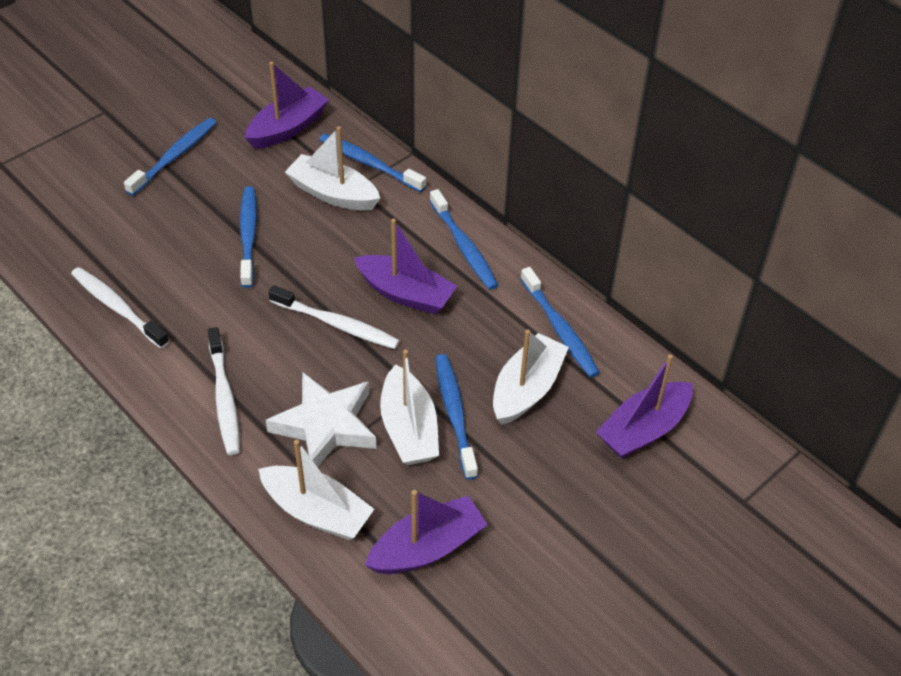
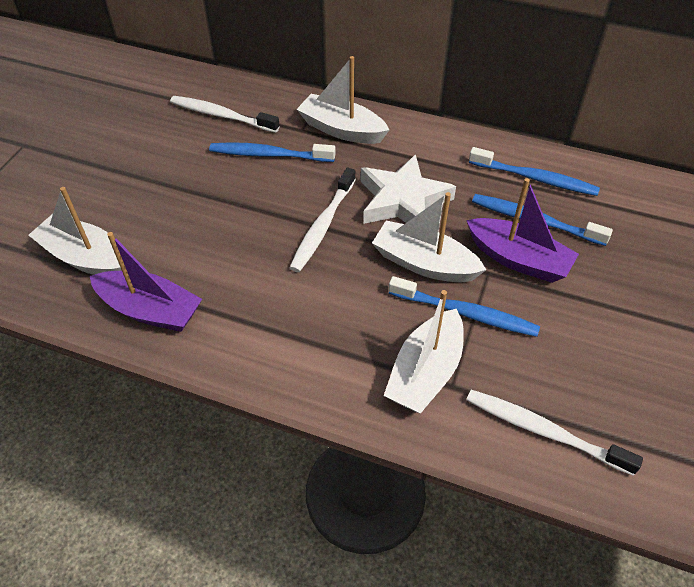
blue toothbrush: 6 -> 4
purple boat: 4 -> 2

